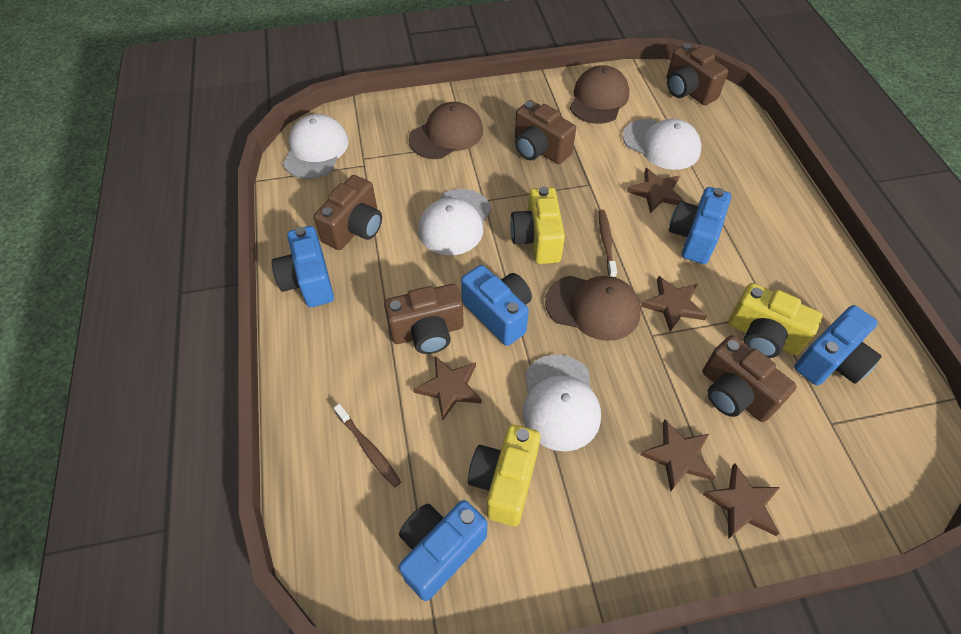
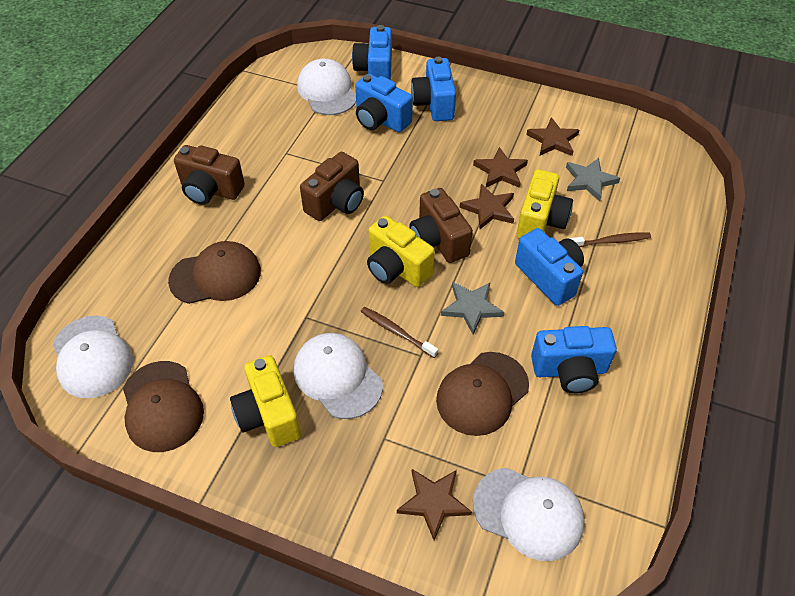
brown camera: 5 -> 3
brown star: 5 -> 4
grey star: 0 -> 2

